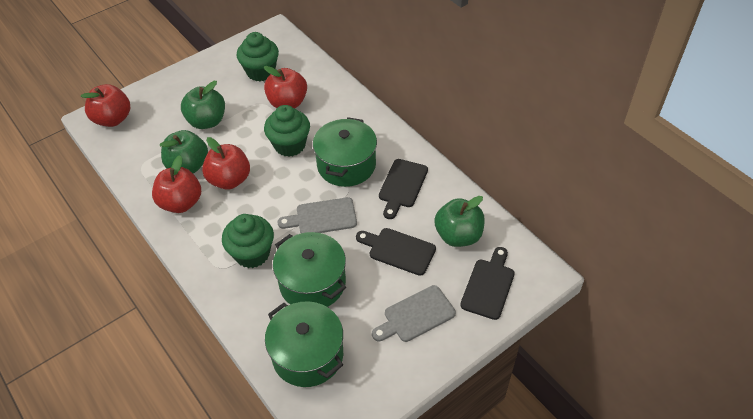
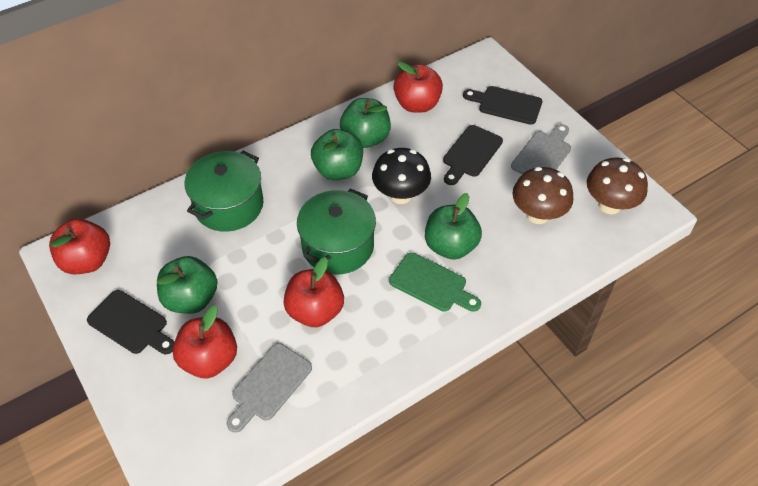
black mushroom: 0 -> 1
brown mushroom: 0 -> 2
green apple: 3 -> 4
green cupcake: 3 -> 0
green cutting board: 0 -> 1
green pot: 3 -> 2

